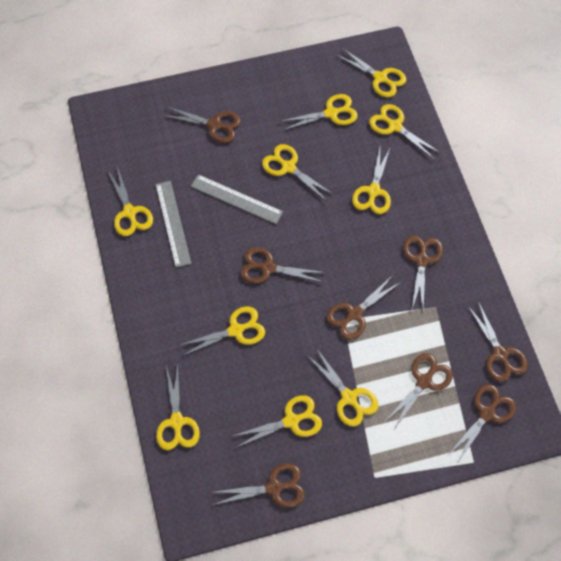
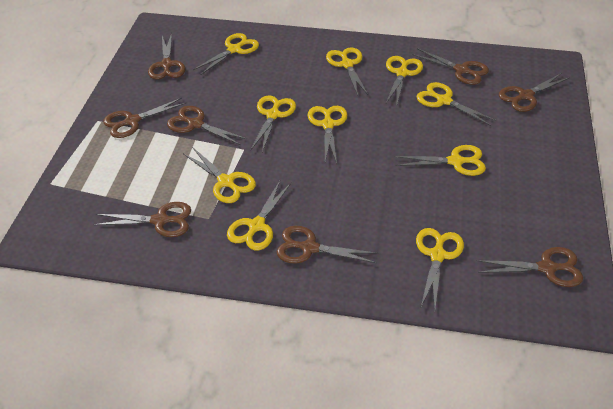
grey ruler: 2 -> 0

